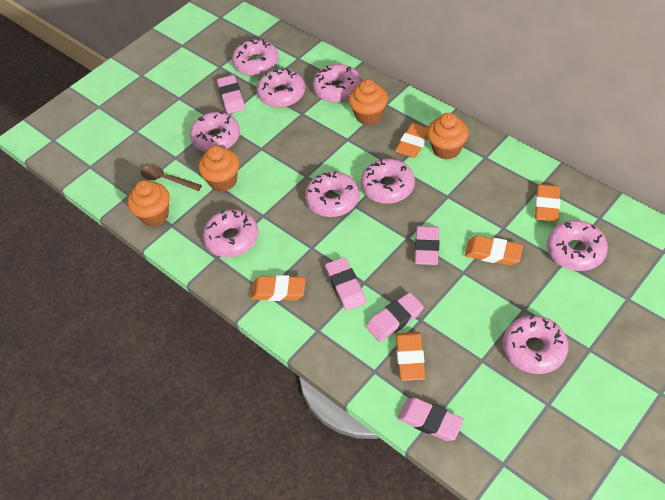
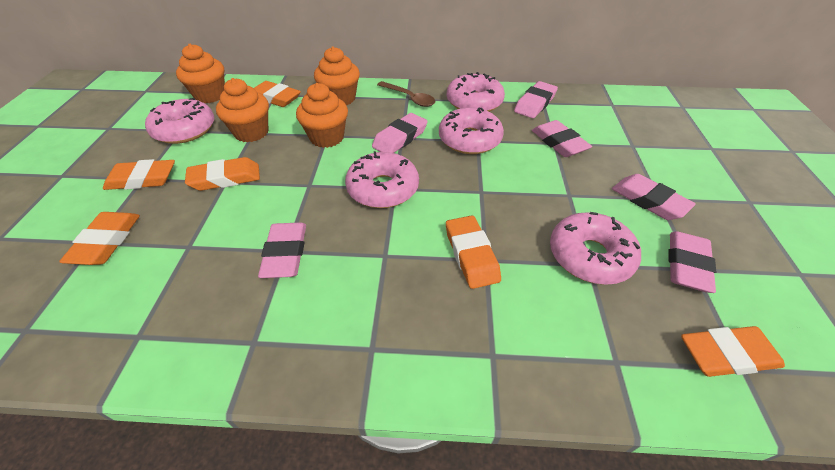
orange eraser: 5 -> 6
pink donut: 9 -> 5
pink eraser: 5 -> 6

